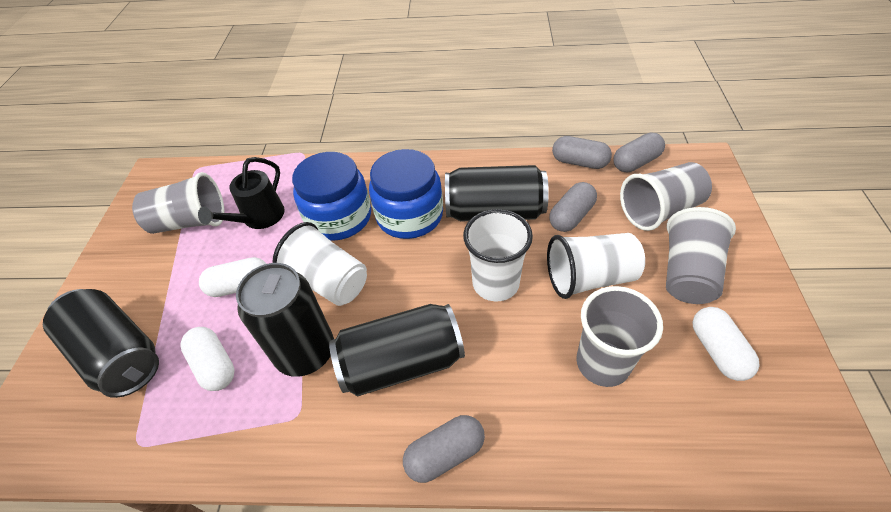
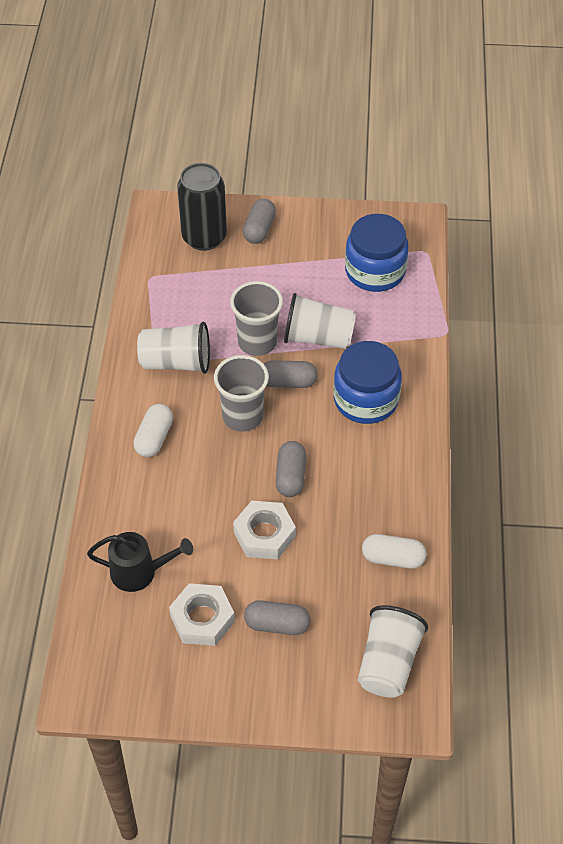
black can: 4 -> 1
grey cup: 4 -> 2
white capsule: 3 -> 2
white nut: 0 -> 2

